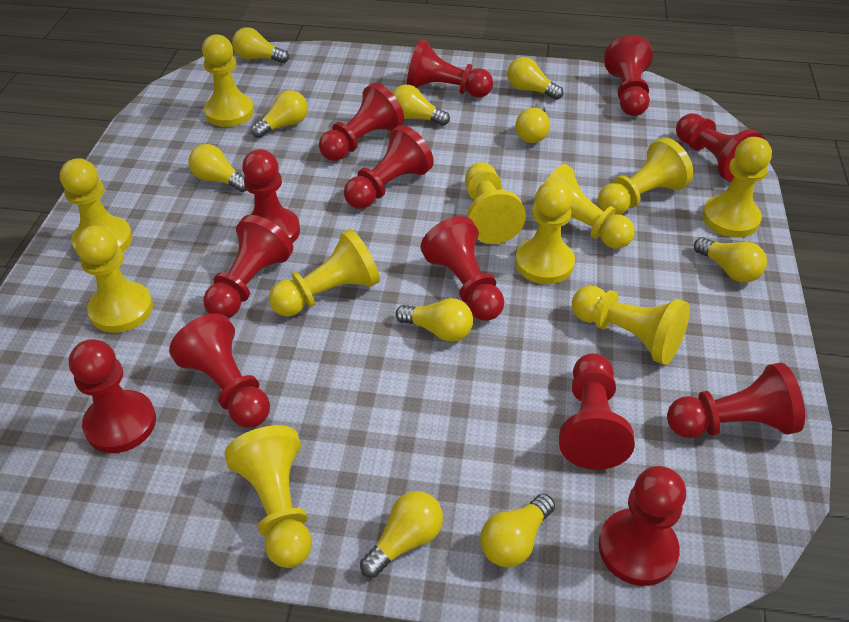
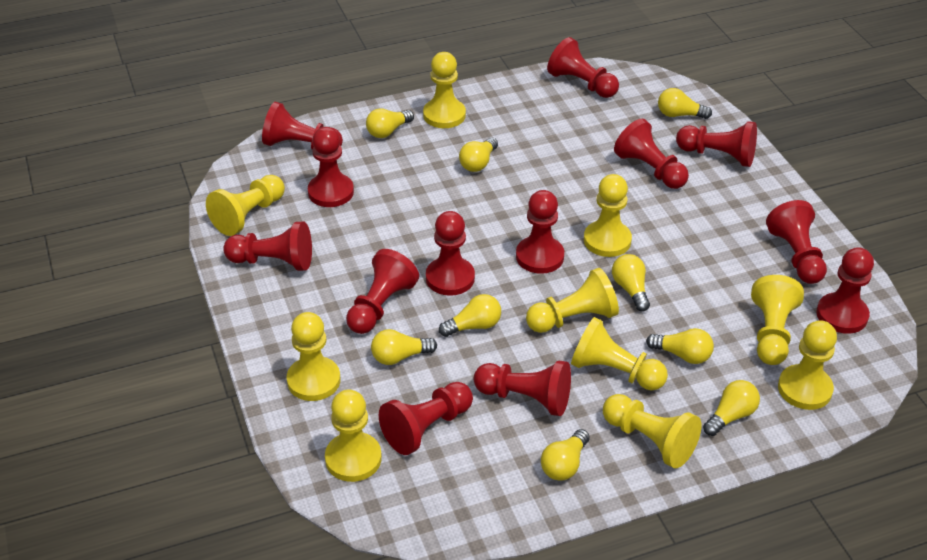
yellow light bulb: 10 -> 9
yellow pawn: 11 -> 10

